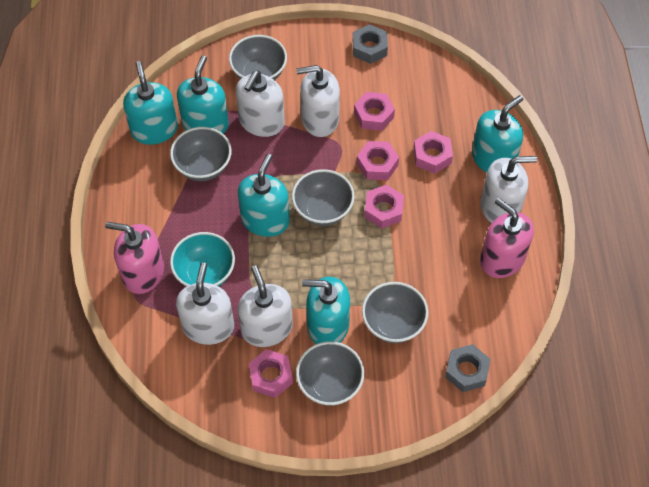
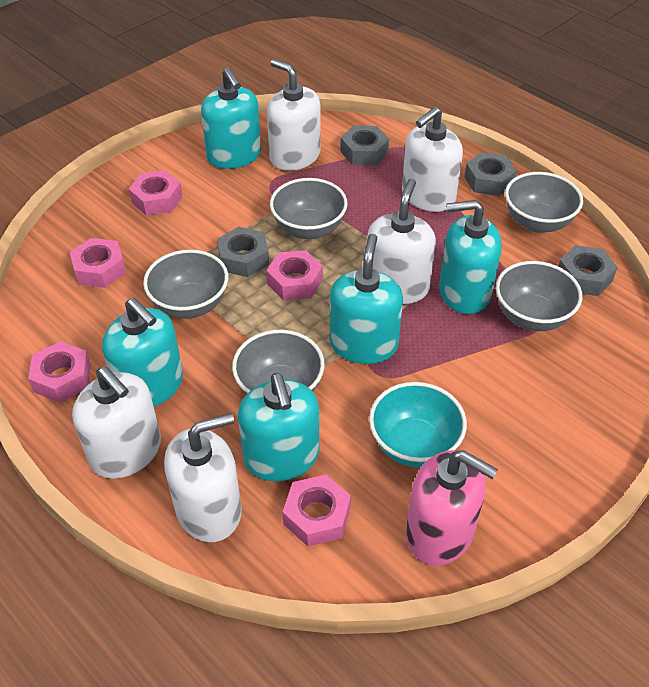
grey nut: 2 -> 4
pink soap dispenser: 2 -> 1

